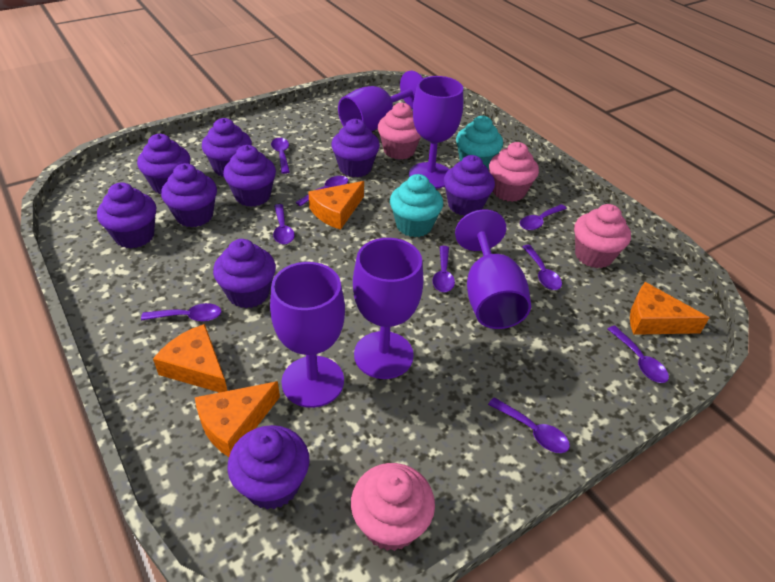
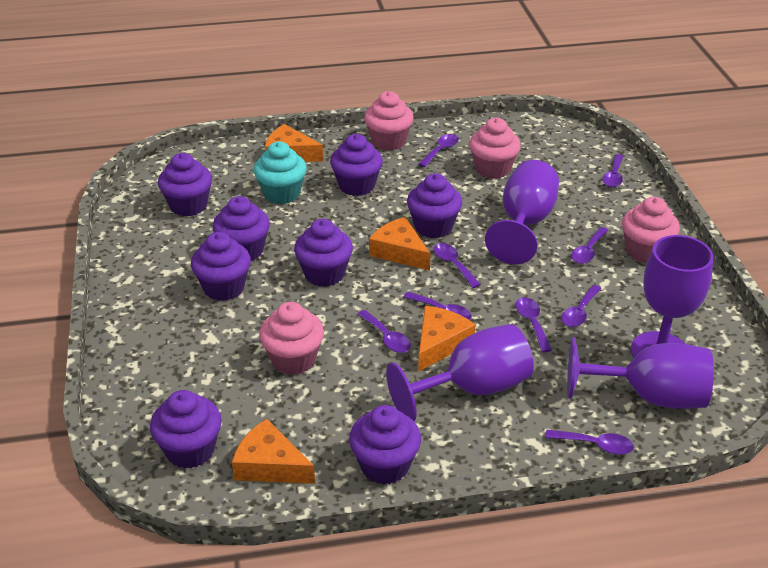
purple cupcake: 9 -> 8
purple goblet: 5 -> 4
turquoise cupcake: 2 -> 1

